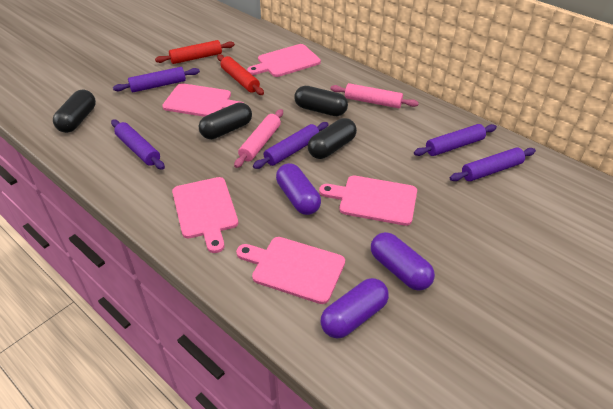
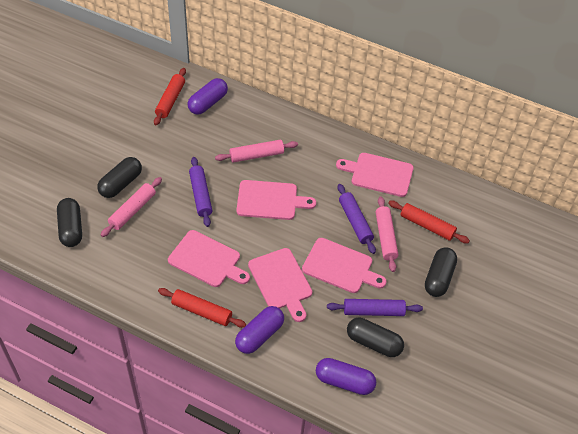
pink rolling pin: 2 -> 3
purple rolling pin: 5 -> 3
red rolling pin: 2 -> 3

